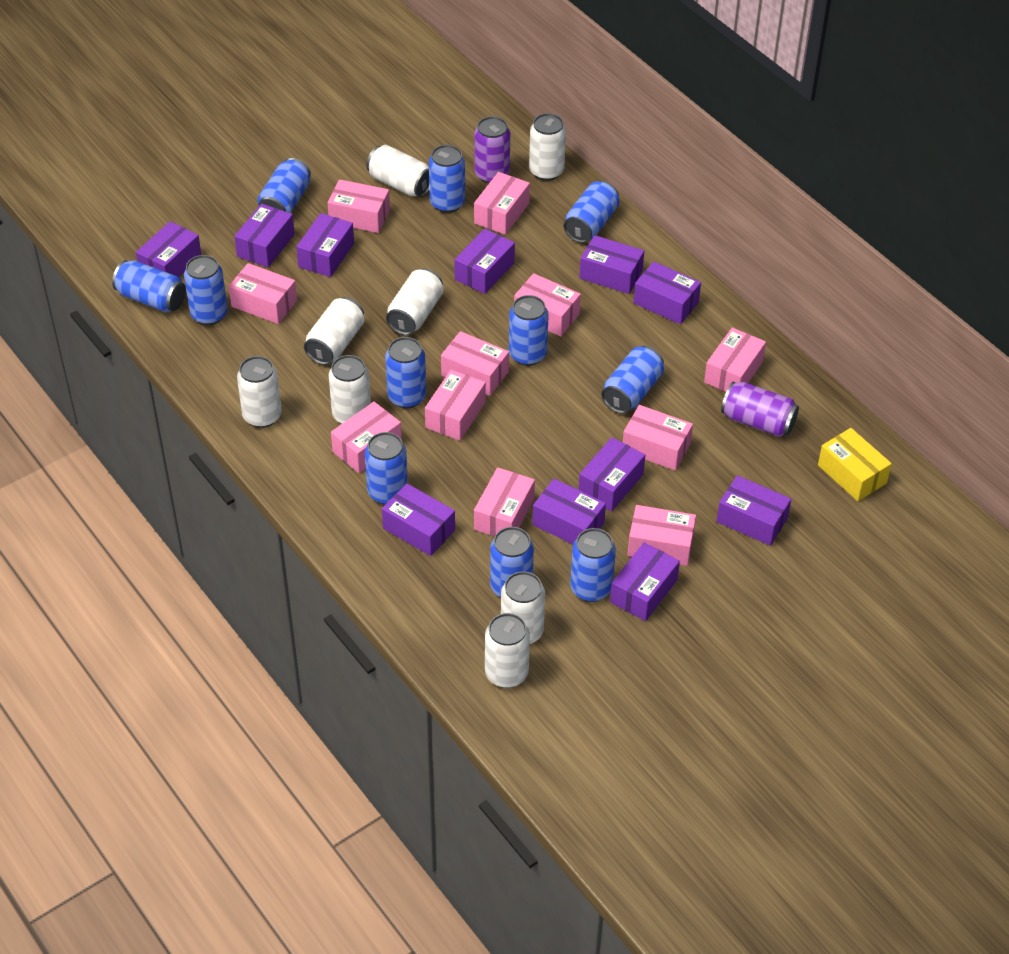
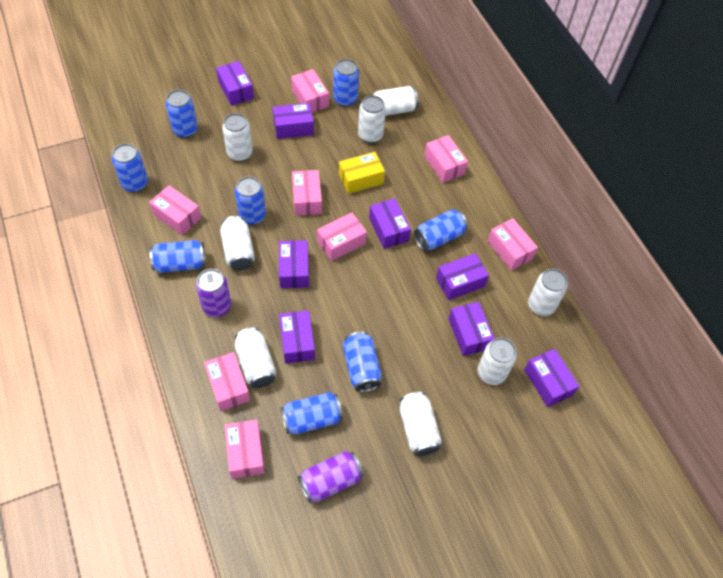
blue can: 11 -> 8
pink box: 11 -> 8
purple box: 11 -> 8

